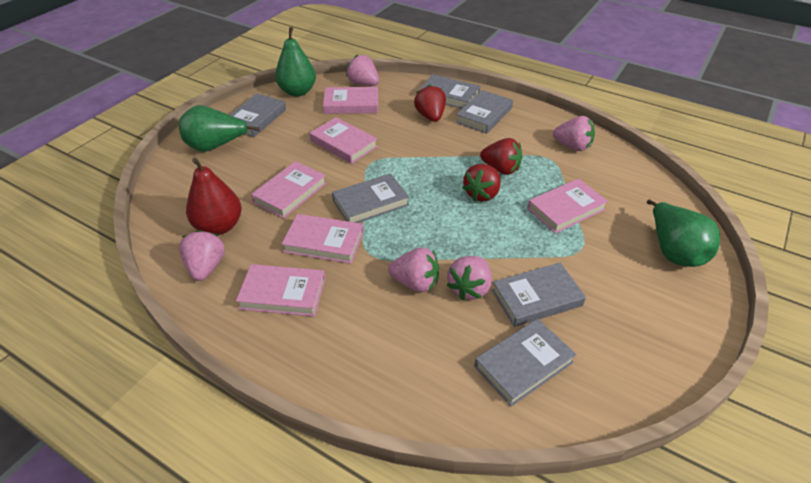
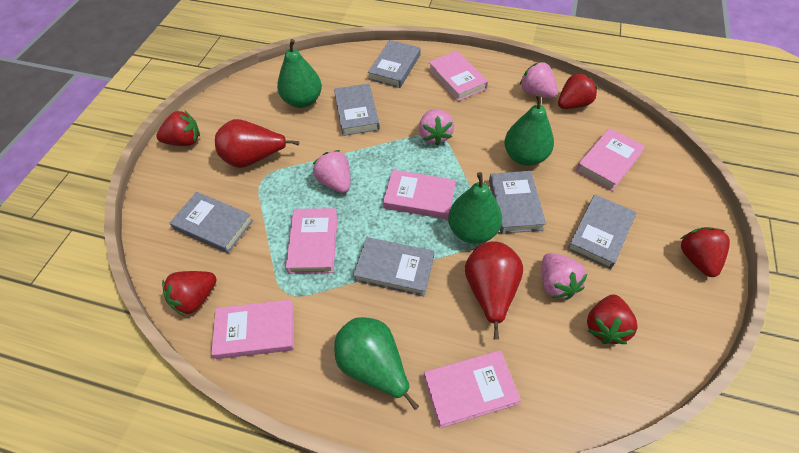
green pear: 3 -> 4
pink strawberry: 5 -> 4
red pear: 1 -> 2
red strawberry: 3 -> 5

